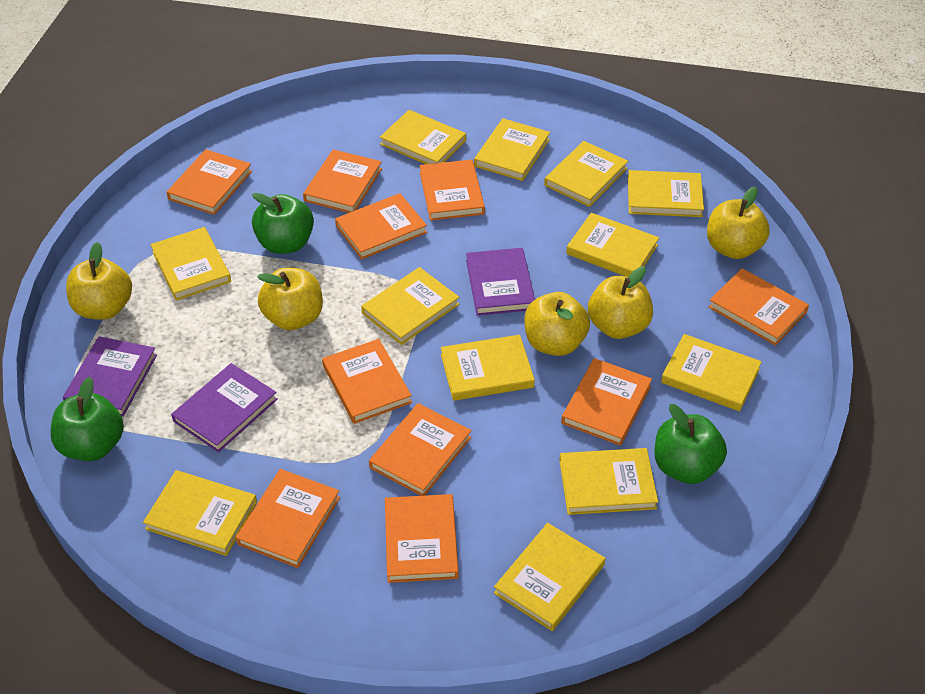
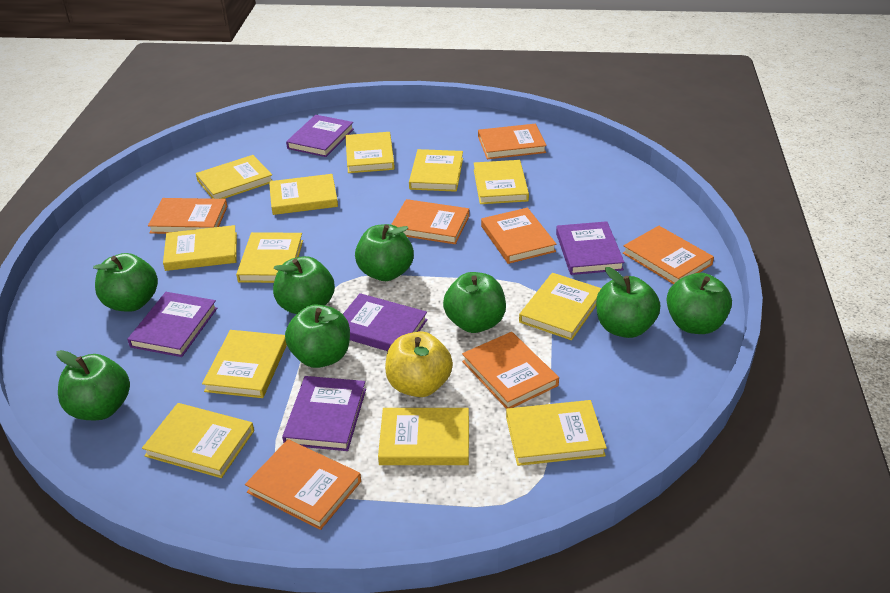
green apple: 3 -> 8
orange book: 10 -> 7
purple book: 3 -> 5
yellow apple: 5 -> 1

